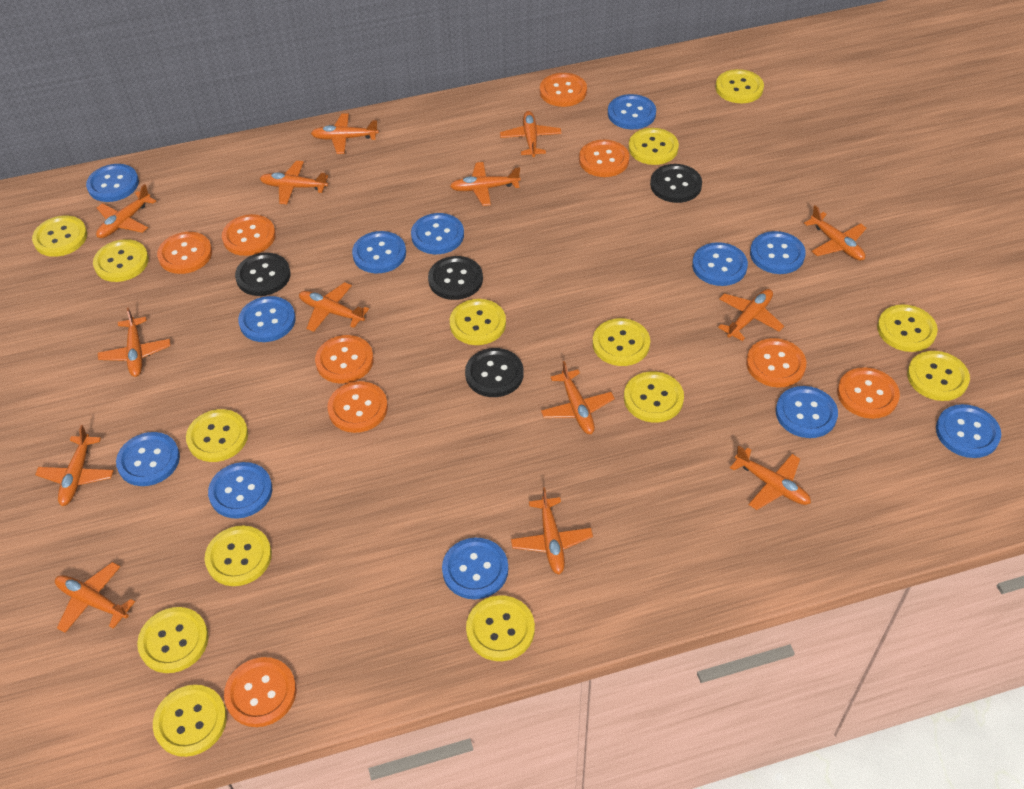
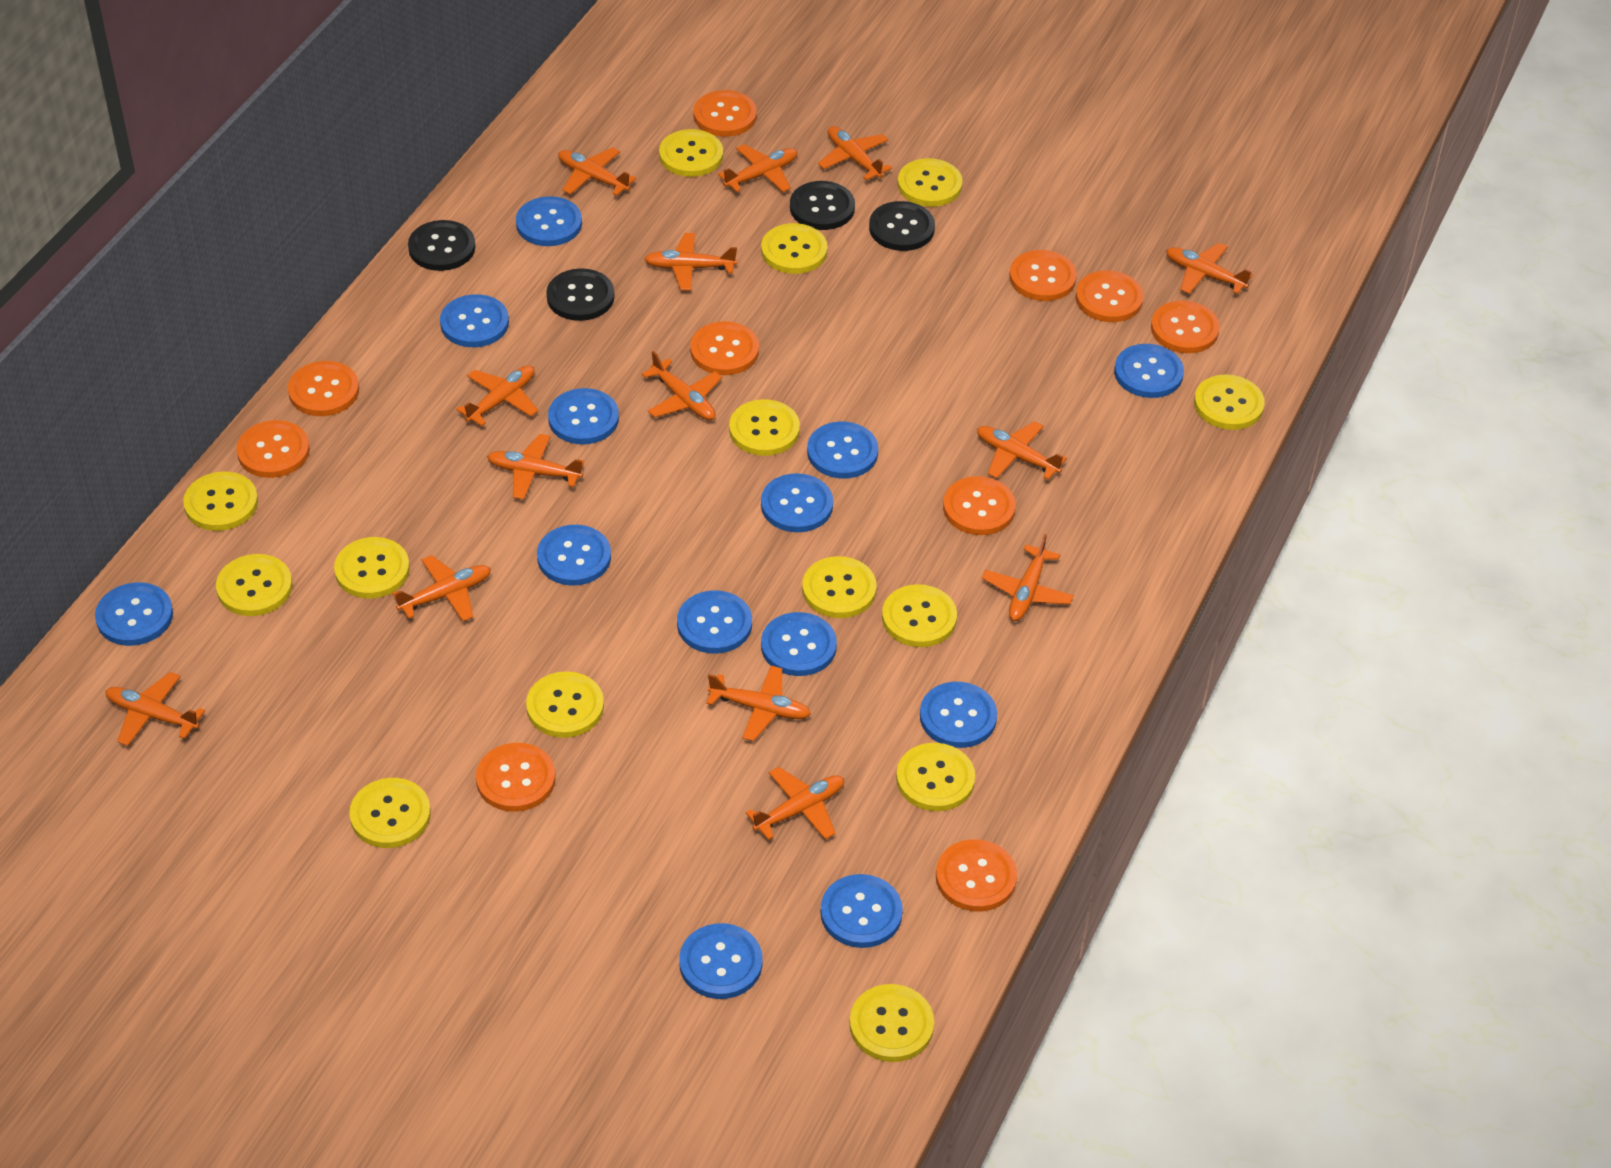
blue button: 12 -> 13
orange button: 9 -> 10

